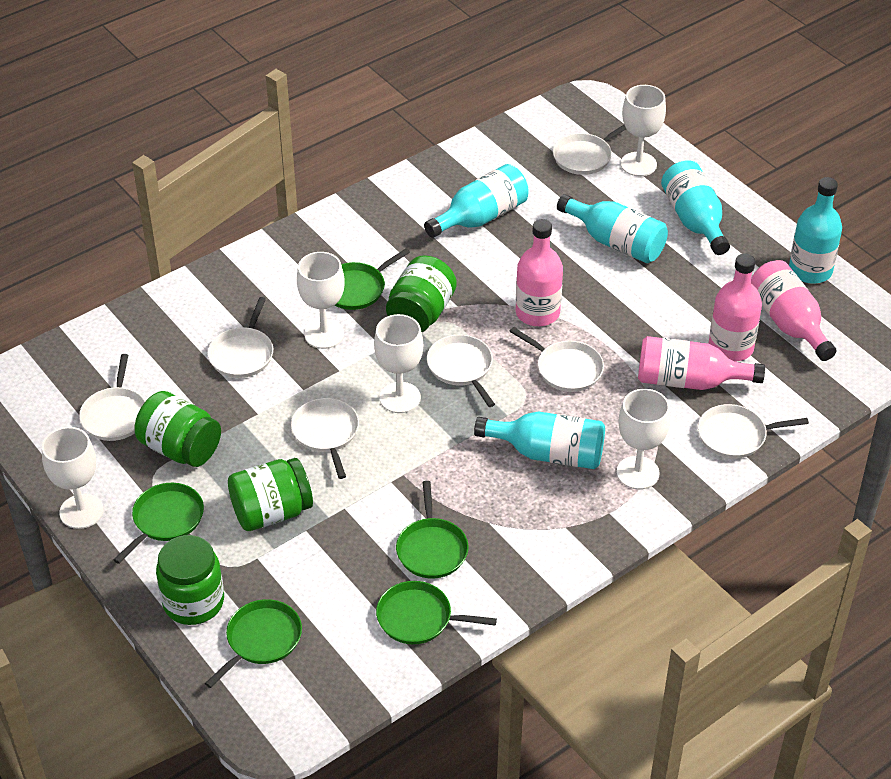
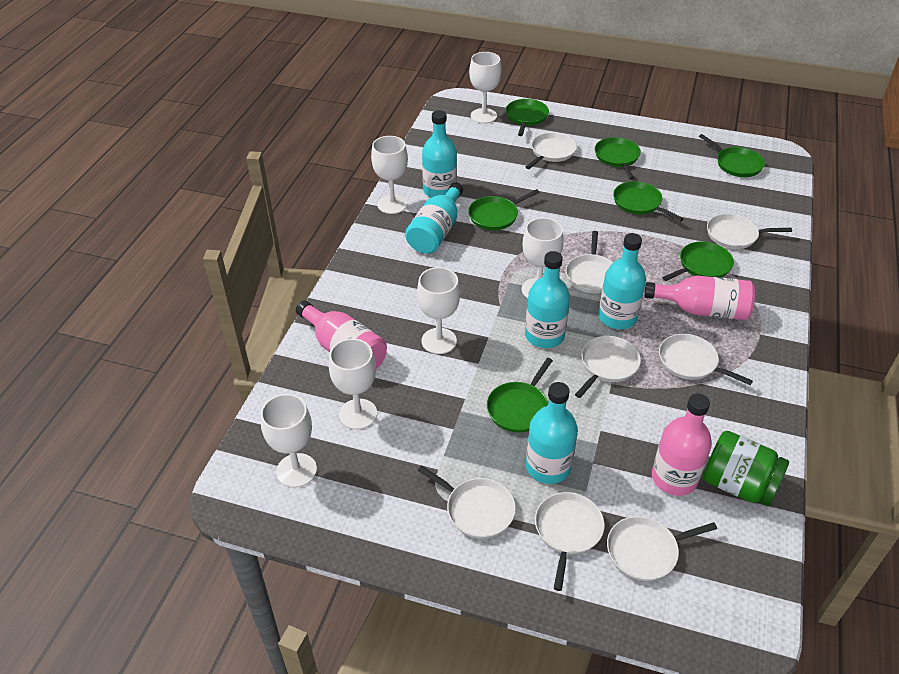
green jar: 4 -> 1
green pan: 5 -> 7
pink bottle: 4 -> 3
white goblet: 5 -> 6
white pan: 7 -> 8

